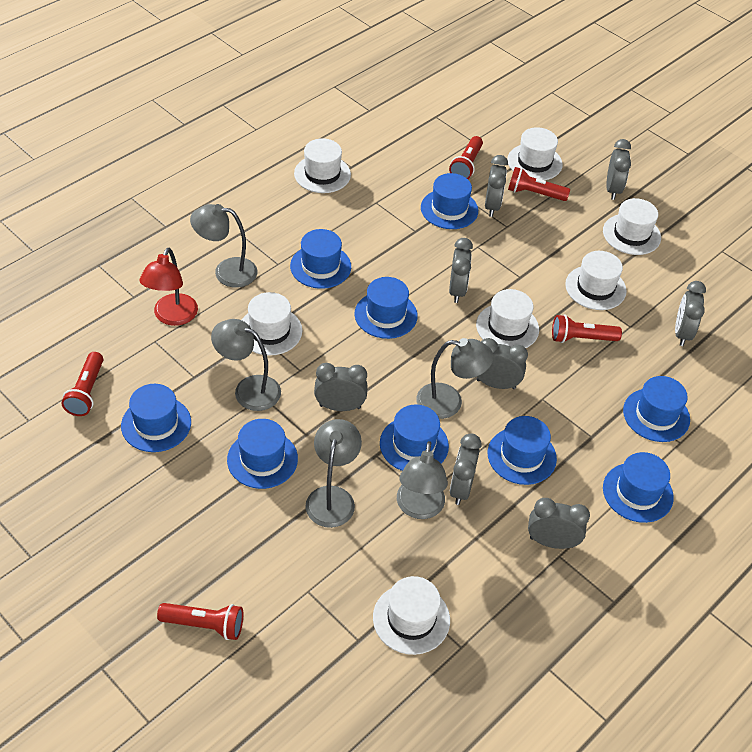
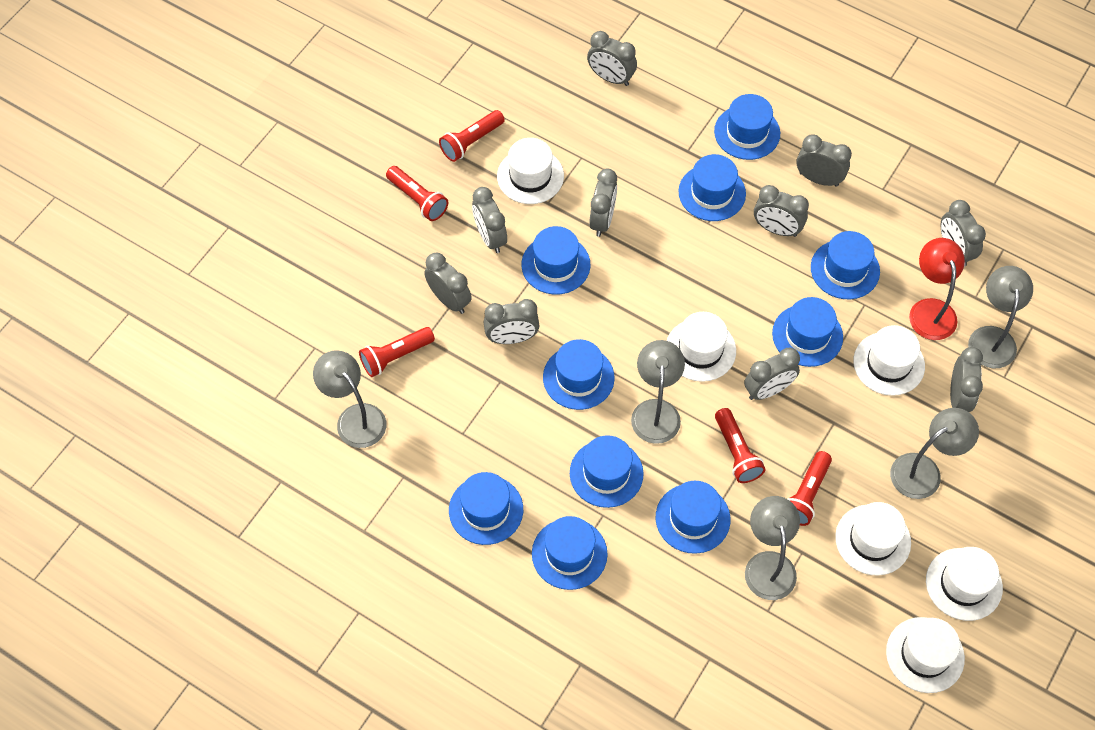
blue hat: 9 -> 10
grey clock: 8 -> 10
white hat: 7 -> 6

